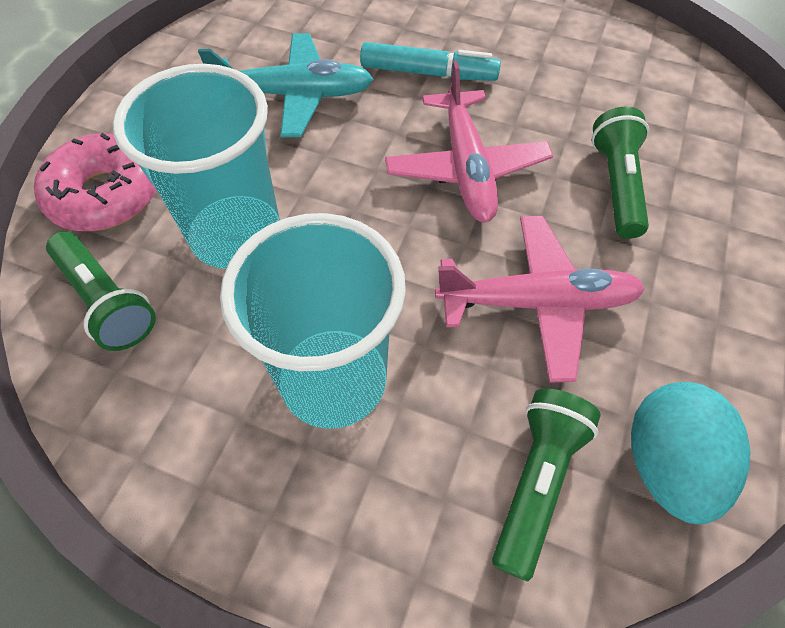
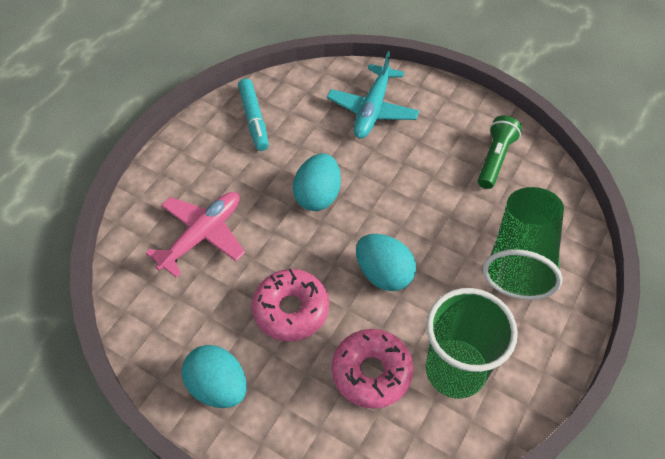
green cup: 0 -> 2
green flashlight: 3 -> 1
pink donut: 1 -> 2
pink plane: 2 -> 1
turquoise cup: 2 -> 0
turquoise egg: 1 -> 3

